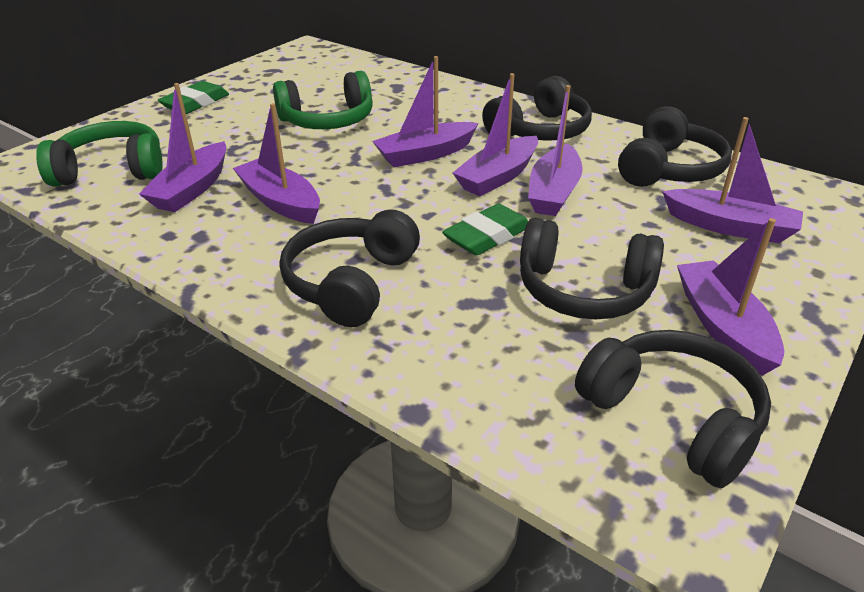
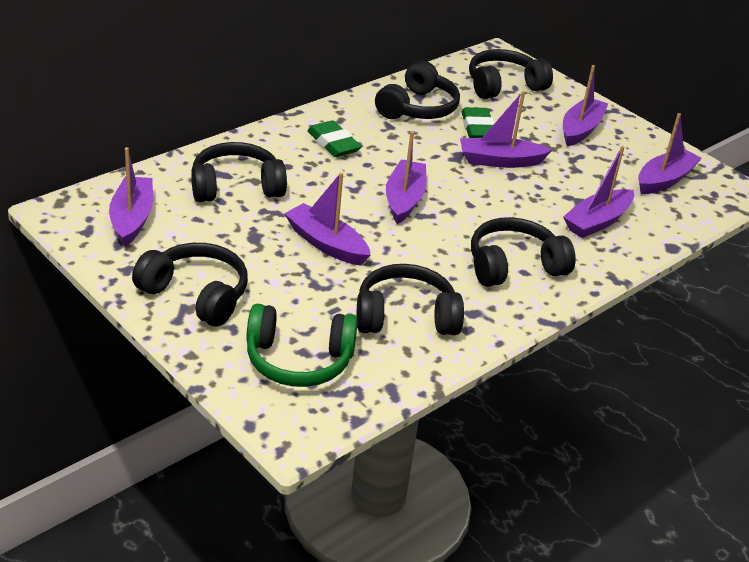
black headphones: 5 -> 6
green headphones: 2 -> 1

